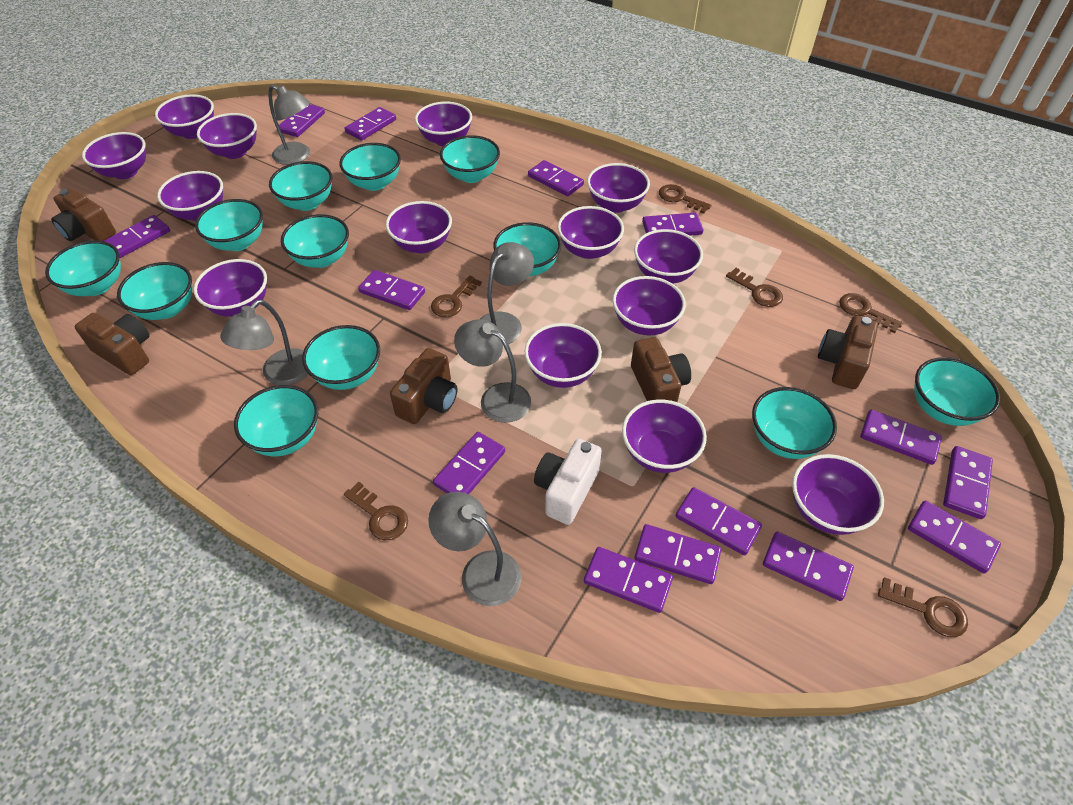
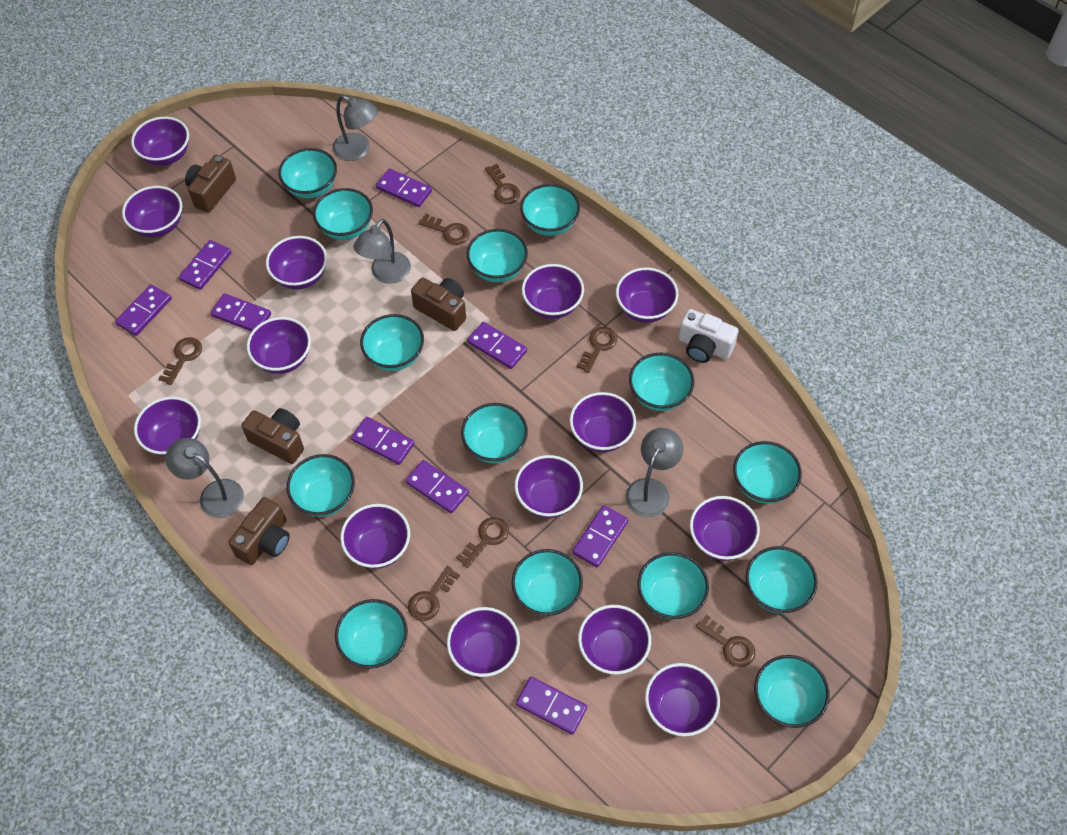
brown camera: 5 -> 4
brown key: 6 -> 7
grey lamp: 5 -> 4
purple domino: 14 -> 9
turquoise bowl: 12 -> 14

